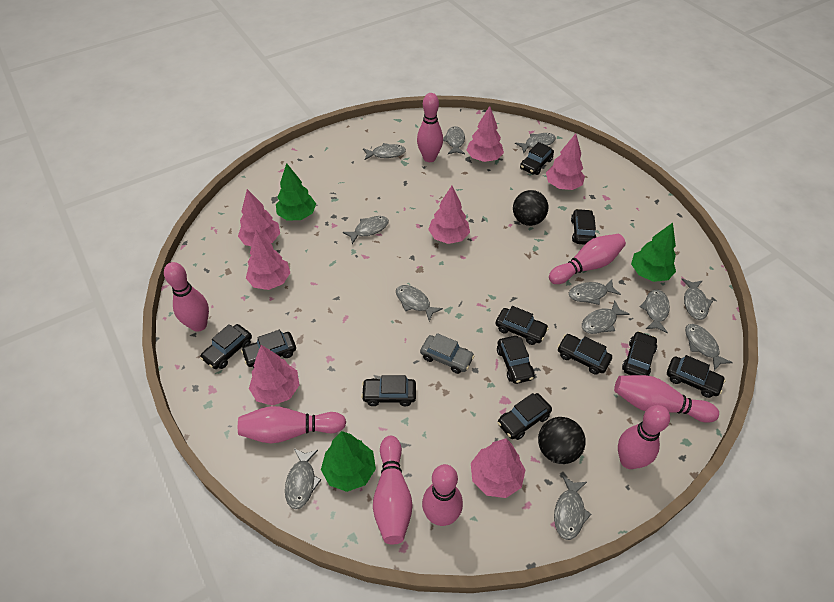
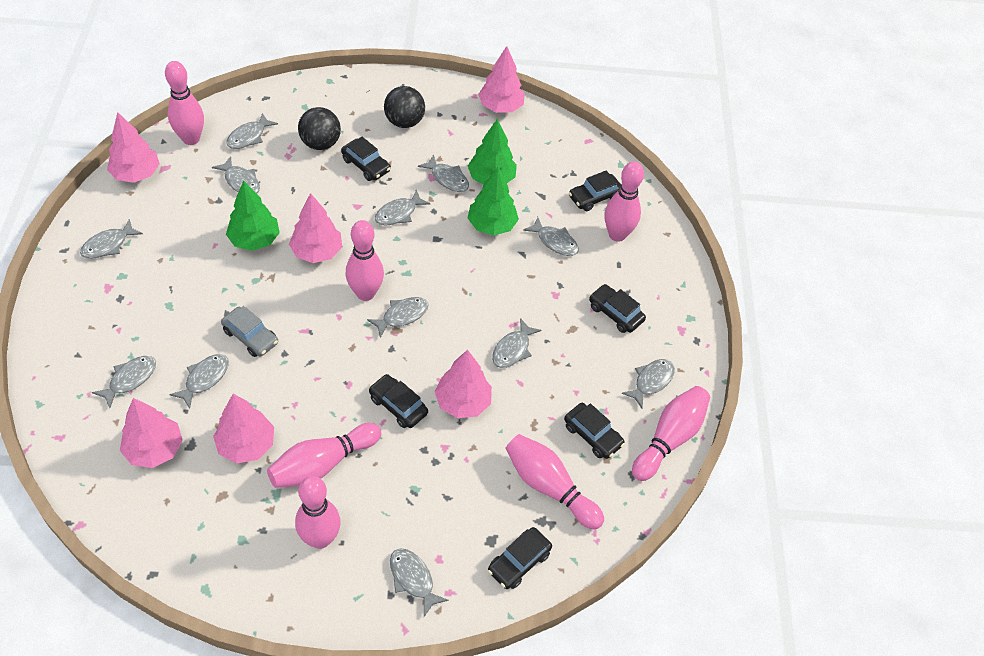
black car: 11 -> 6
pink bowling pin: 8 -> 7
pink tree: 7 -> 6

